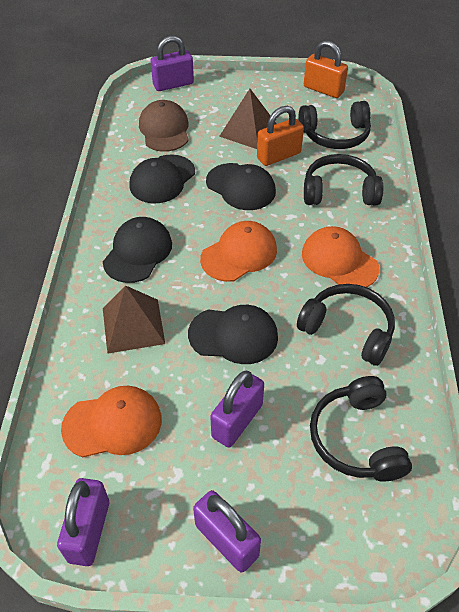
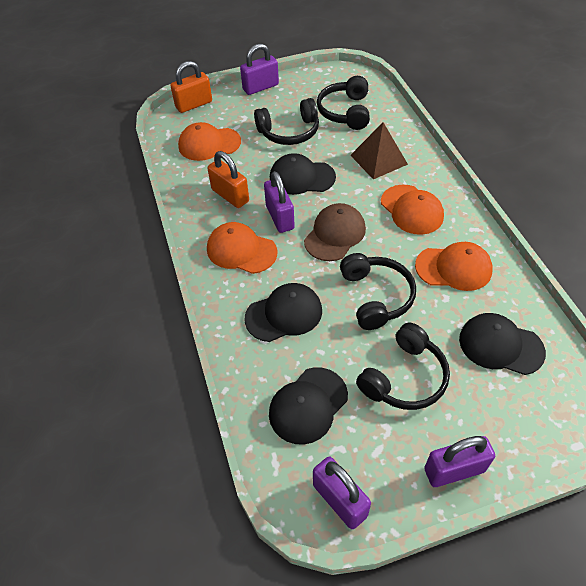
brown pyramid: 2 -> 1
orange cap: 3 -> 4

